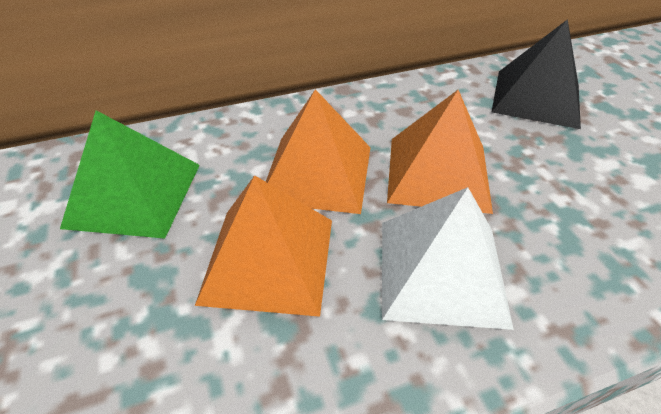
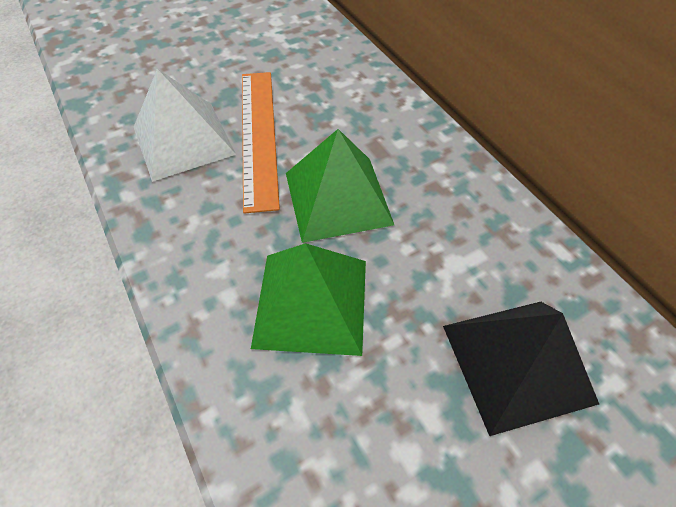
green pyramid: 1 -> 2
orange pyramid: 3 -> 0
orange ruler: 0 -> 1

